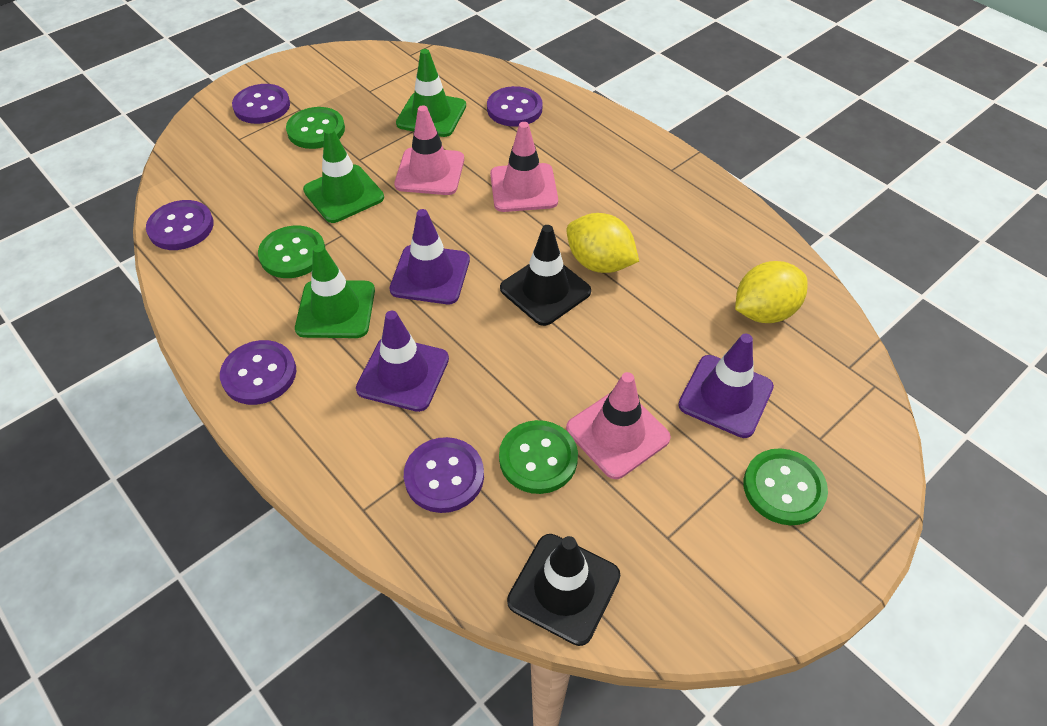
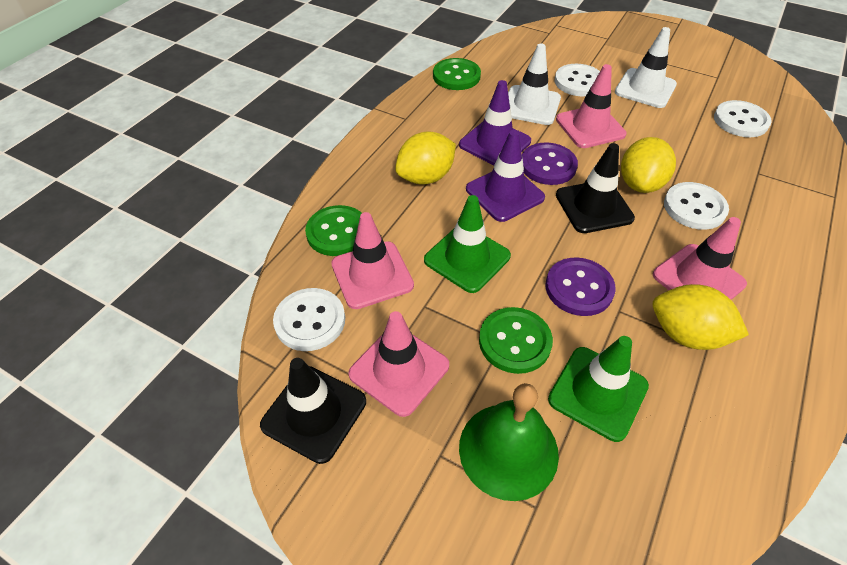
green bell: 0 -> 1
green button: 4 -> 3
green traffic cone: 3 -> 2
pink traffic cone: 3 -> 4
purple button: 5 -> 2
purple traffic cone: 3 -> 2
white button: 0 -> 4
white traffic cone: 0 -> 2
yellow lemon: 2 -> 3

